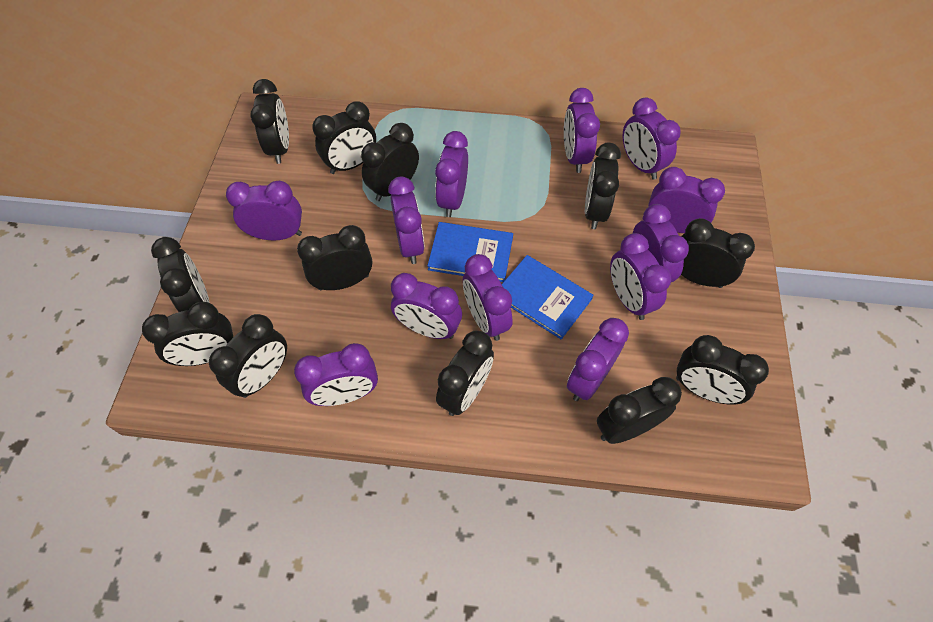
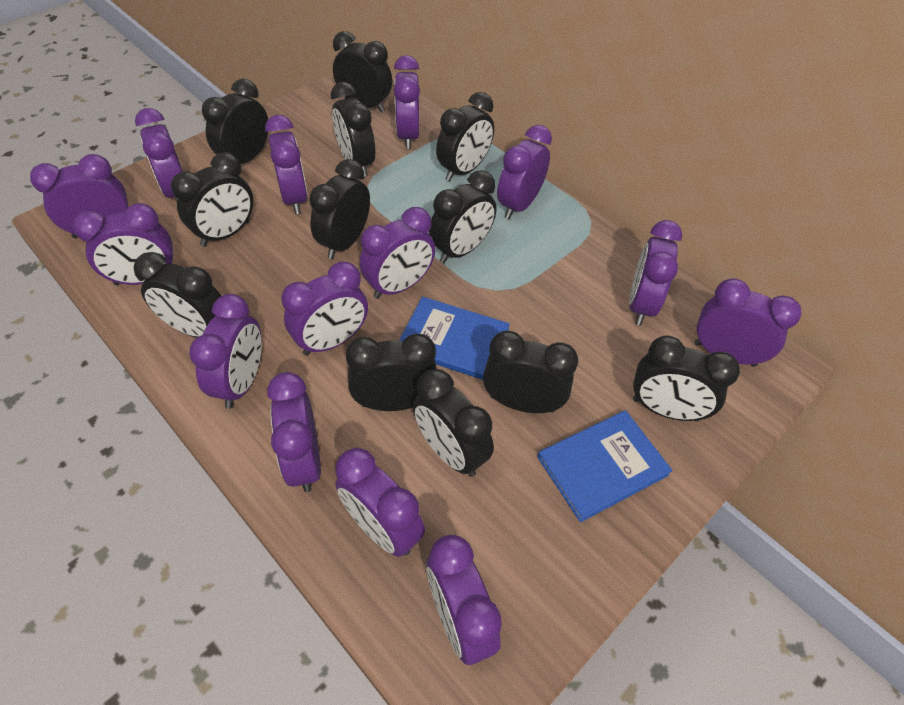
purple clock: 12 -> 14

